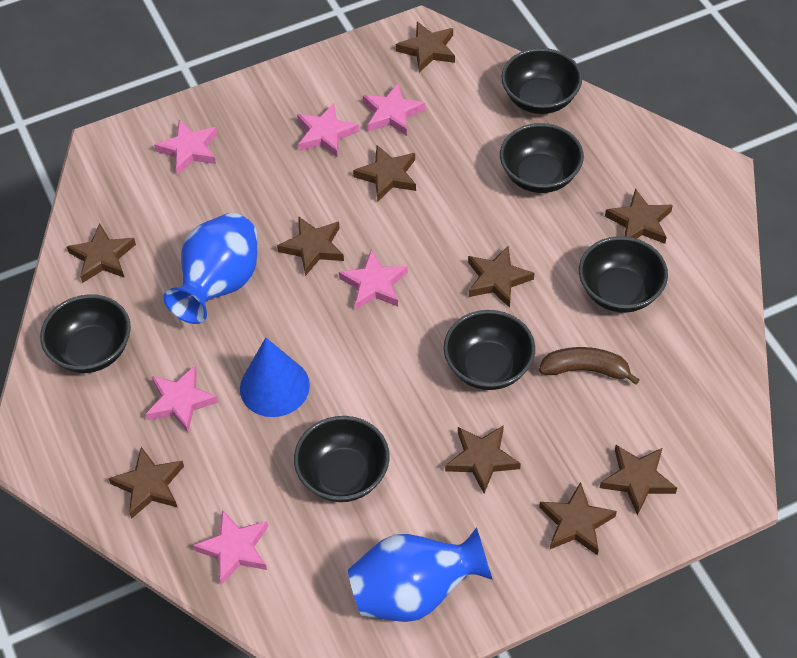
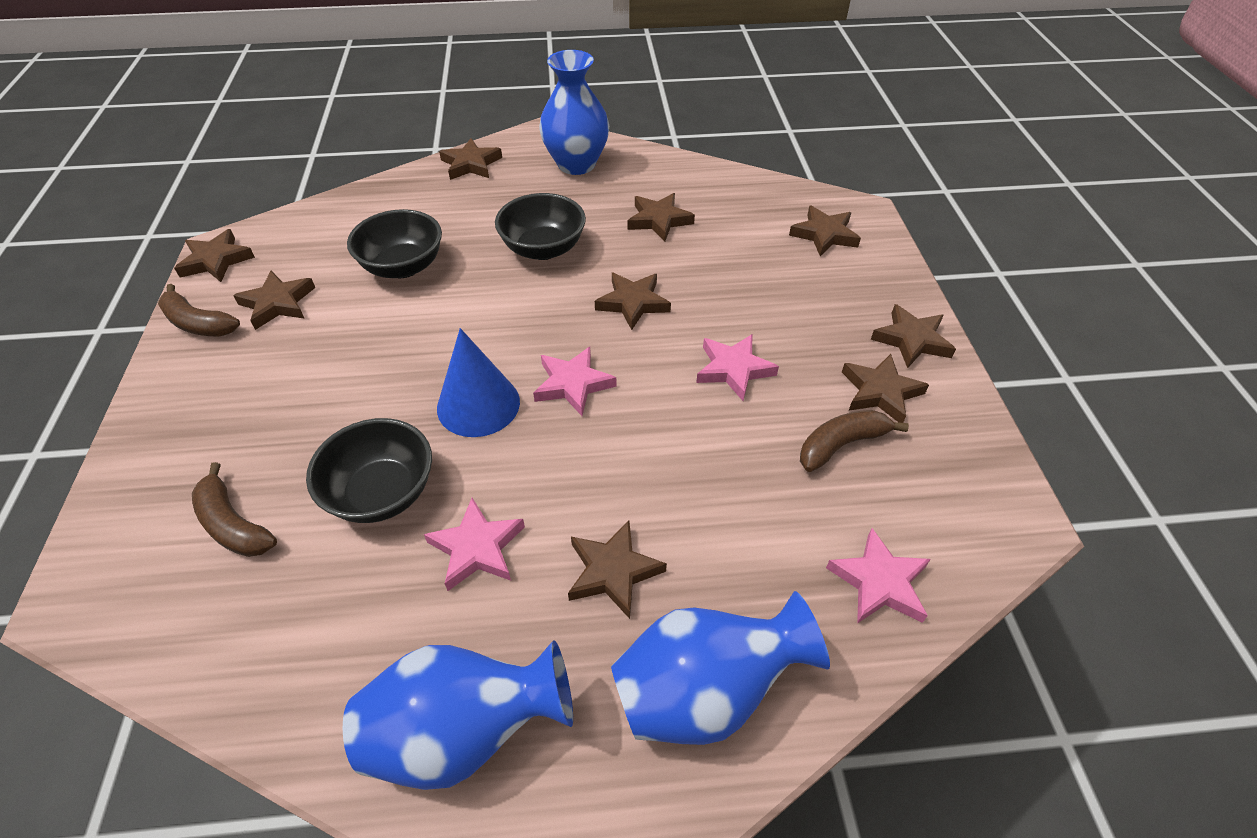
black bowl: 6 -> 3
blue vase: 2 -> 3
brown banana: 1 -> 3
brown star: 10 -> 9
pink star: 6 -> 4

